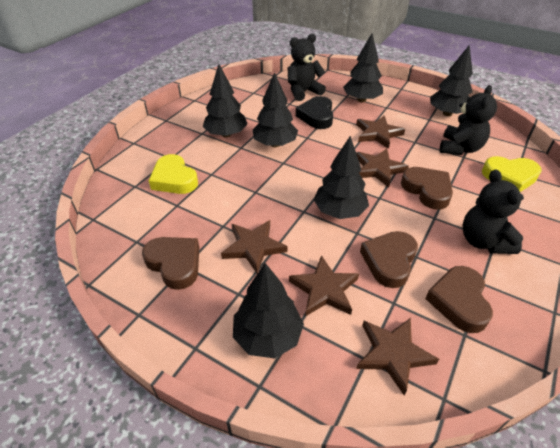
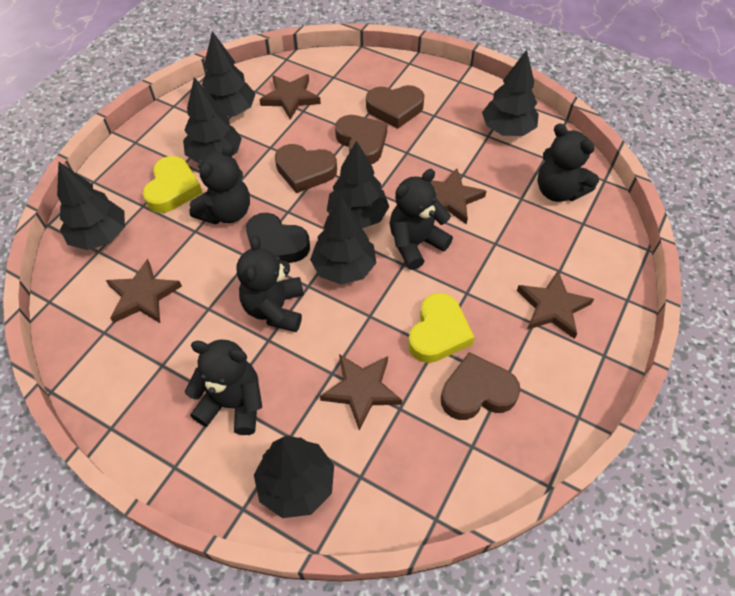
black teddy bear: 3 -> 5
black tree: 6 -> 7

